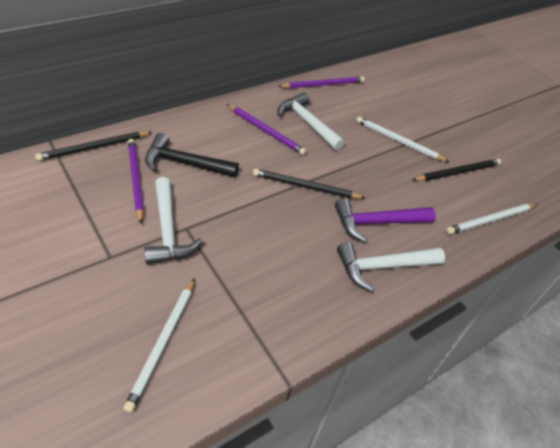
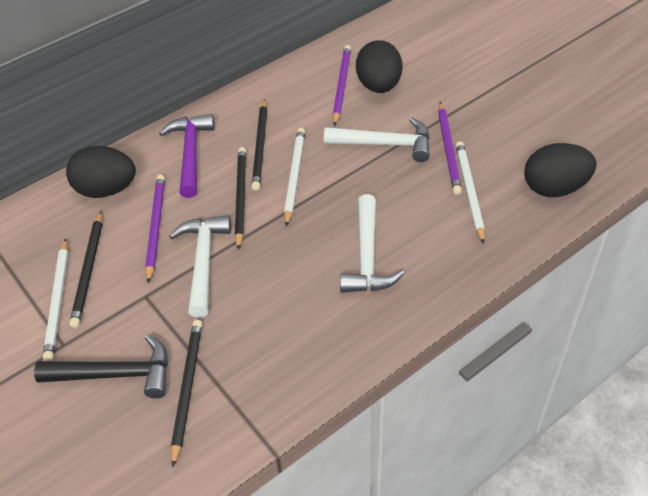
black egg: 0 -> 3
black pencil: 3 -> 4

